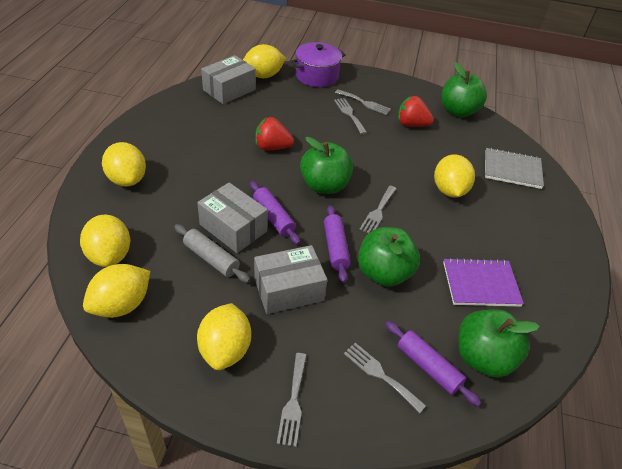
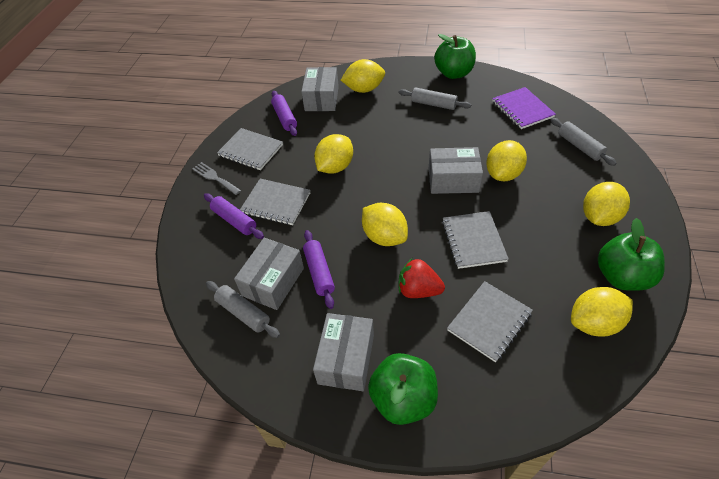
green apple: 4 -> 3
grey box: 3 -> 4
grey fork: 5 -> 1
grey notebook: 1 -> 4
grey rolling pin: 1 -> 3
purple pot: 1 -> 0
red strawberry: 2 -> 1

